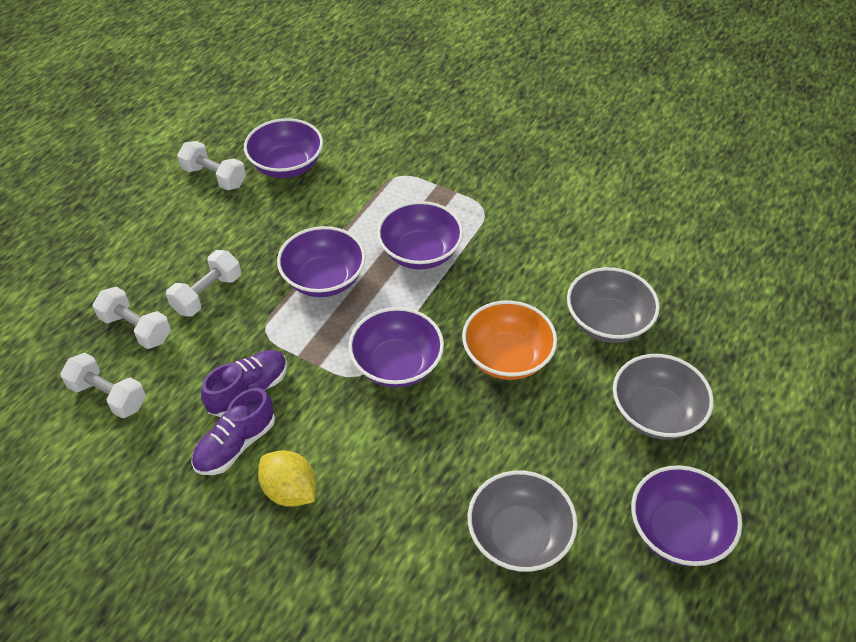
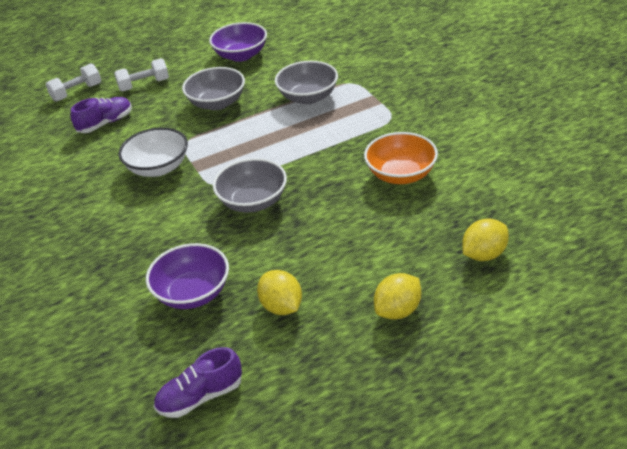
purple bowl: 5 -> 2
white bowl: 0 -> 1
white dumbbell: 4 -> 2
yellow lemon: 1 -> 3

